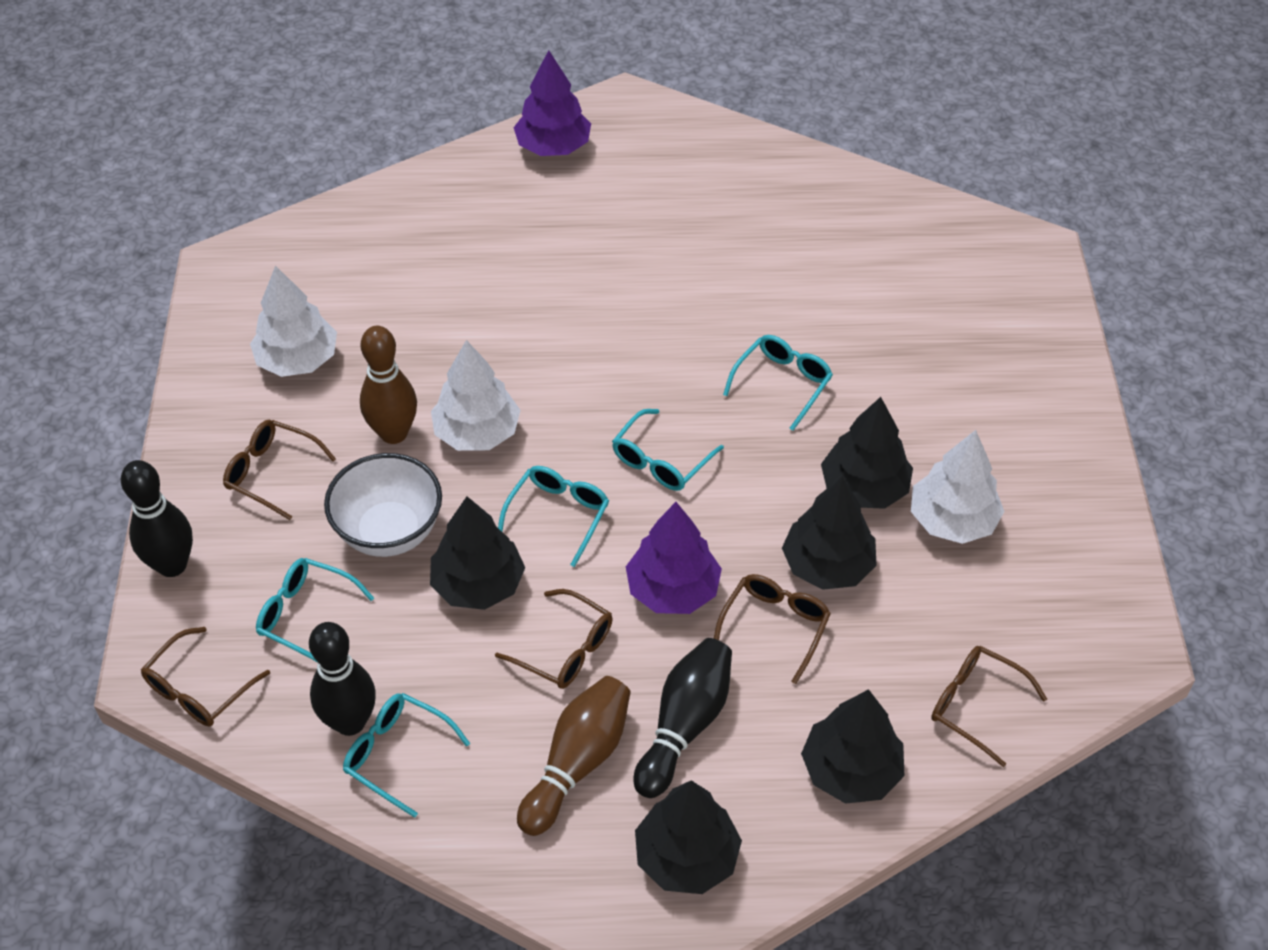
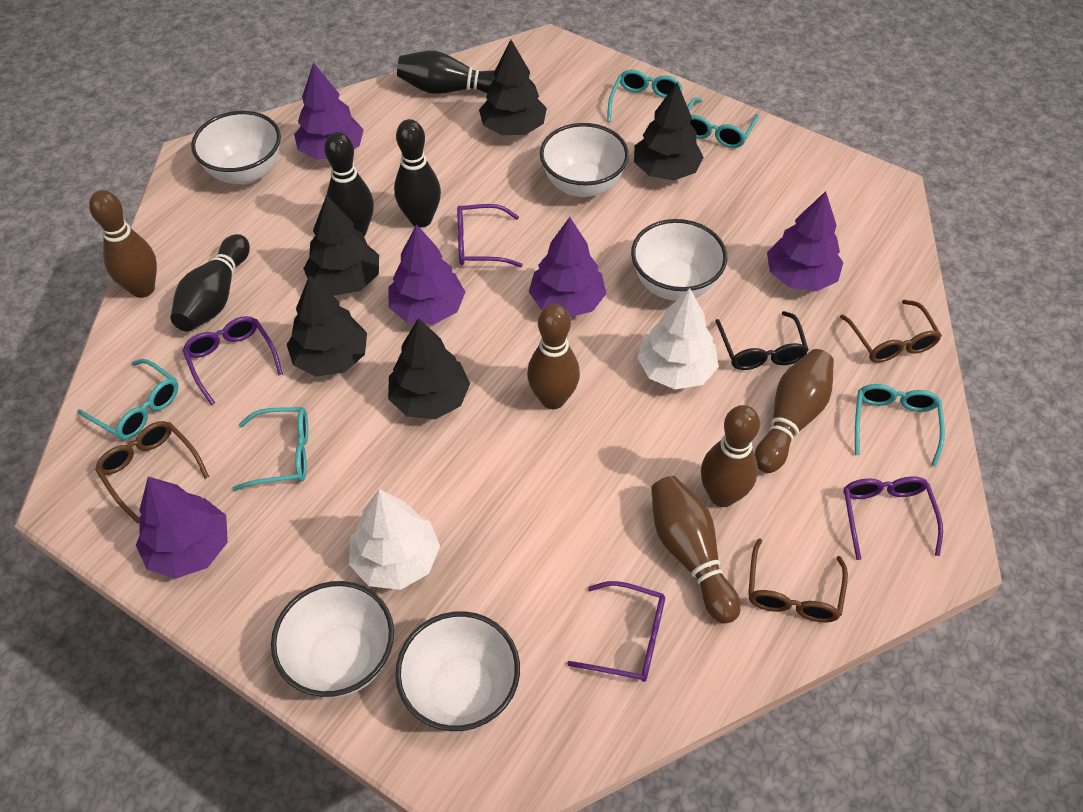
black bowling pin: 3 -> 4
black glasses: 0 -> 1
brown bowling pin: 2 -> 5
brown glasses: 5 -> 3
purple glasses: 0 -> 4
purple tree: 2 -> 5
white bowl: 1 -> 5
white tree: 3 -> 2

